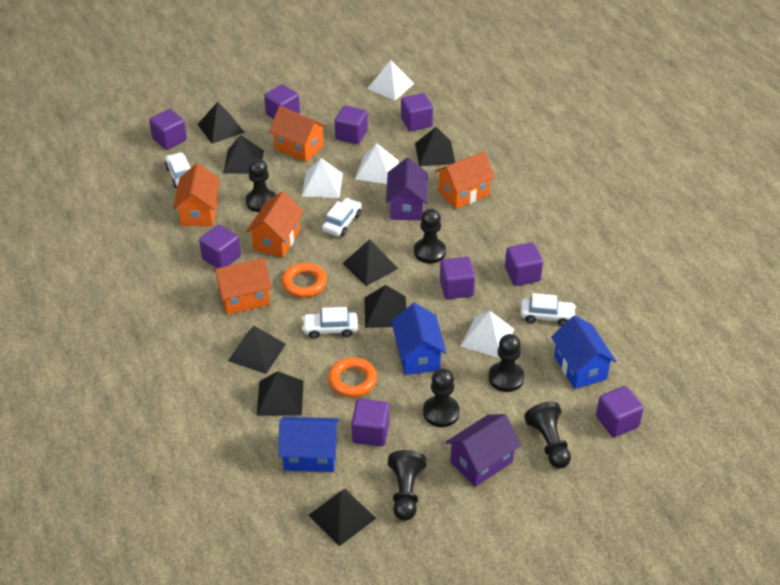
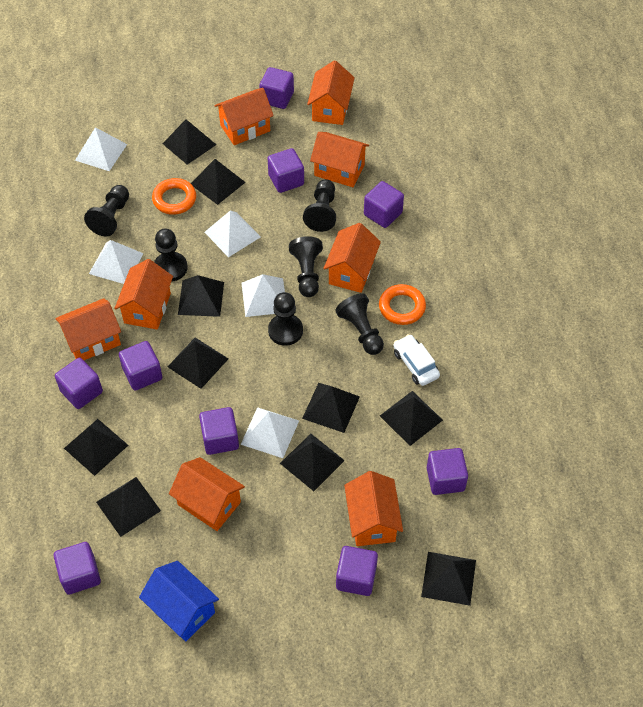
black pyramid: 8 -> 10
blue house: 3 -> 1
orange house: 5 -> 8
purple house: 2 -> 0
white car: 4 -> 1
white pyramid: 4 -> 5

